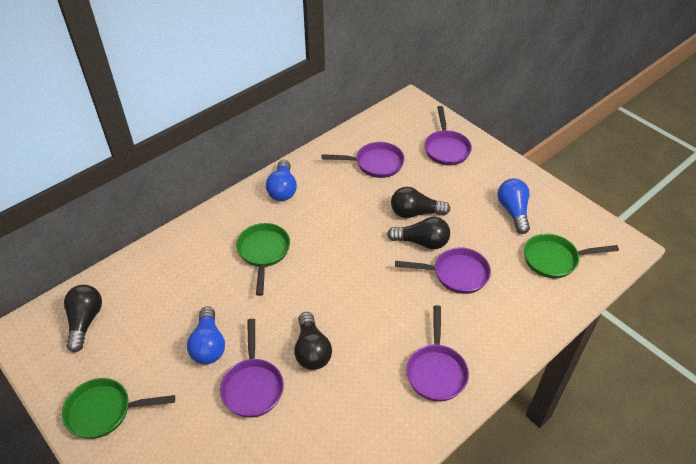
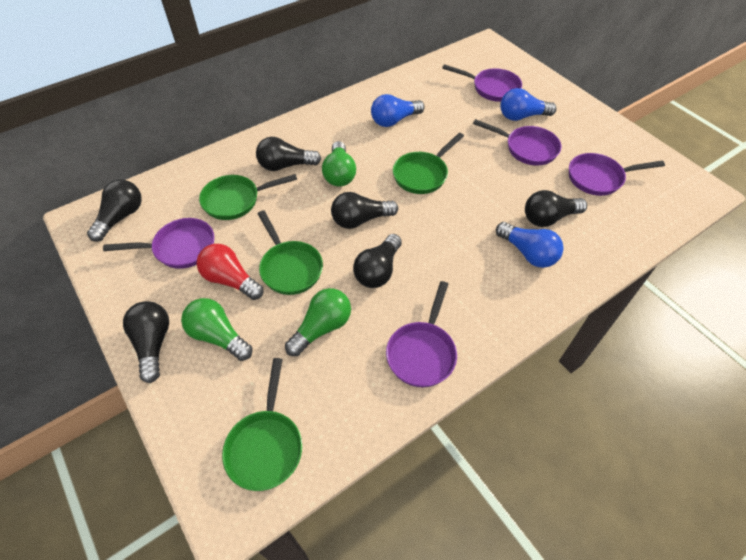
black light bulb: 4 -> 6
green light bulb: 0 -> 3
green pan: 3 -> 4
red light bulb: 0 -> 1

